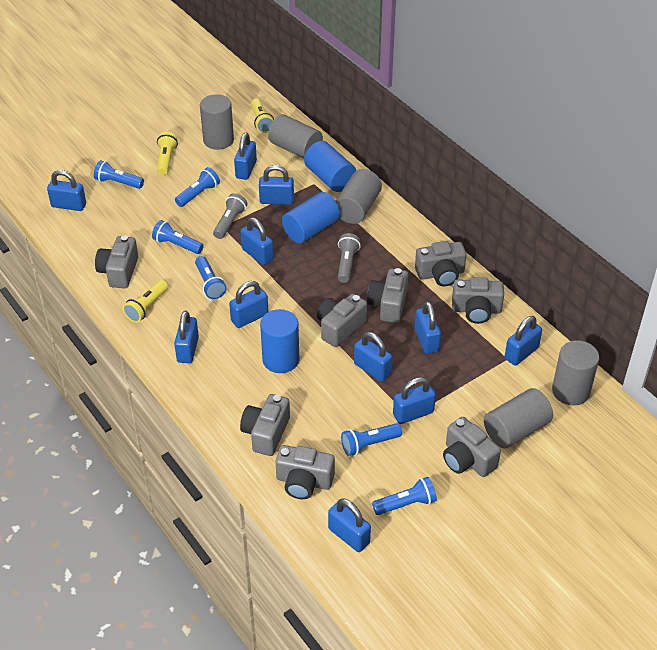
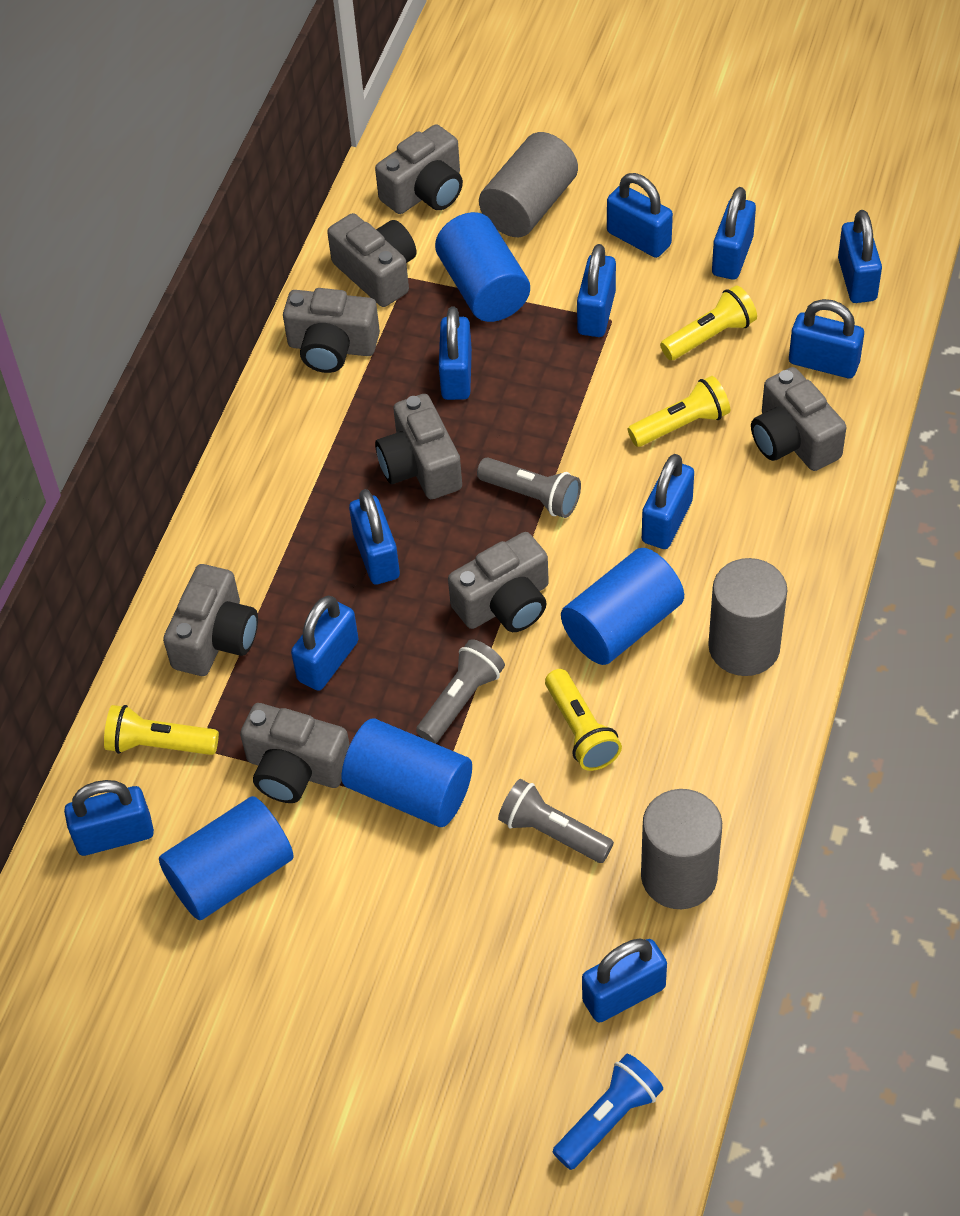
blue cylinder: 3 -> 4
blue flashlight: 6 -> 1
grey cylinder: 5 -> 3
grey flashlight: 2 -> 3
yellow flashlight: 3 -> 4

